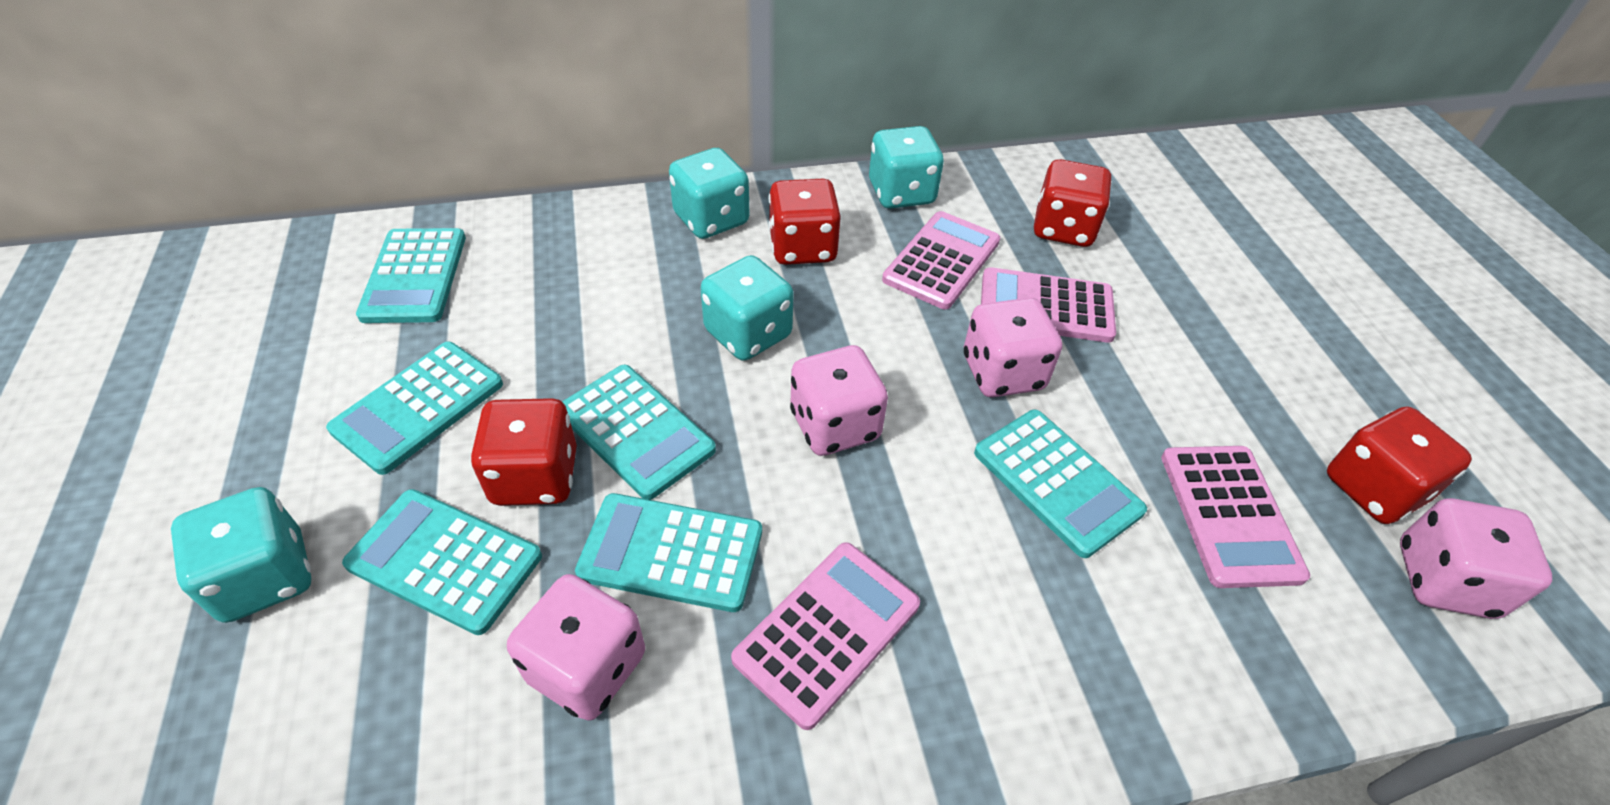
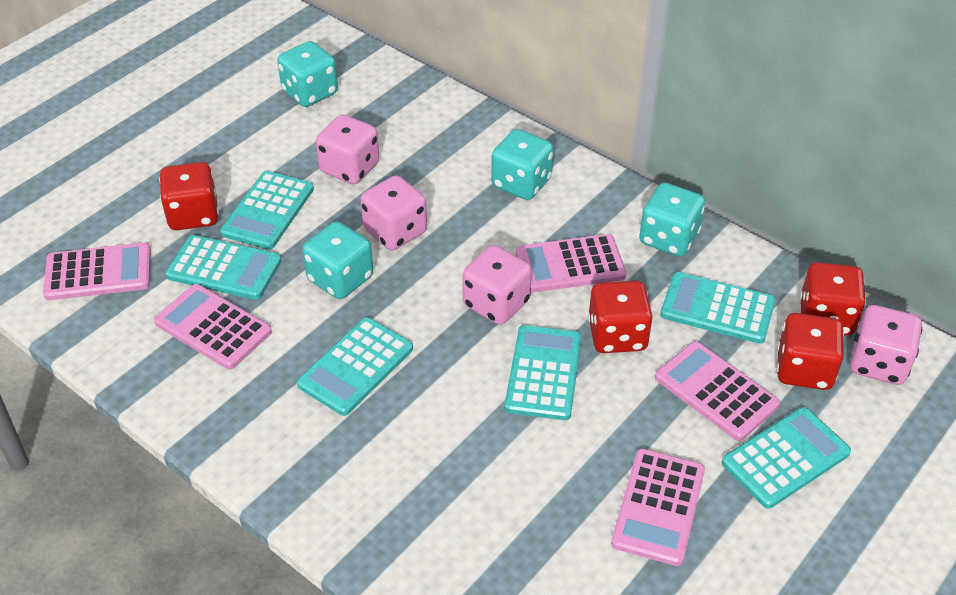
pink calculator: 4 -> 5

